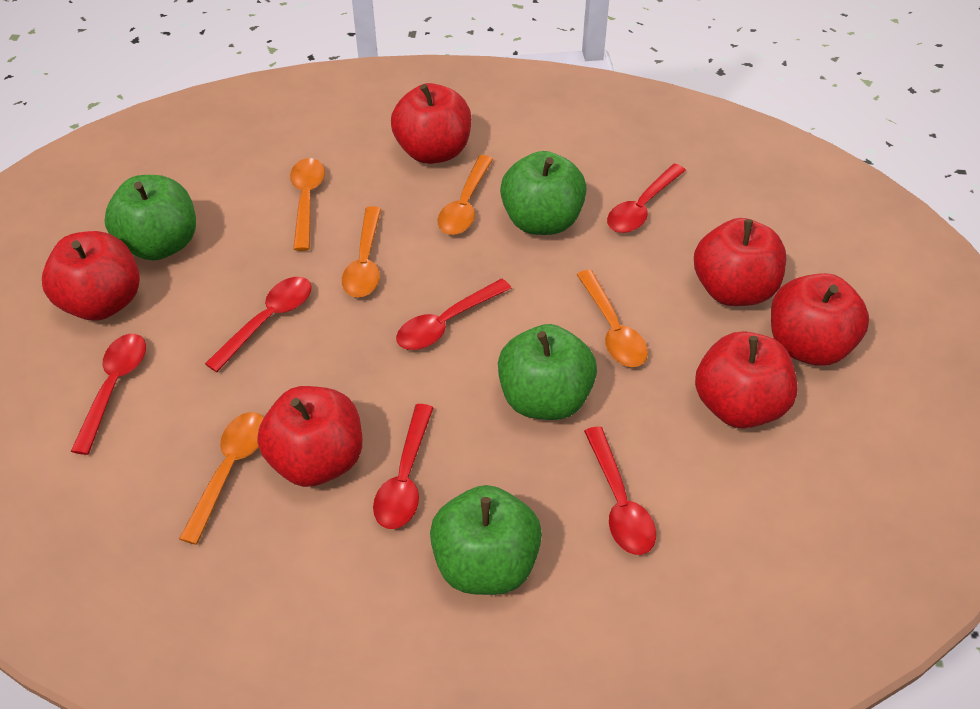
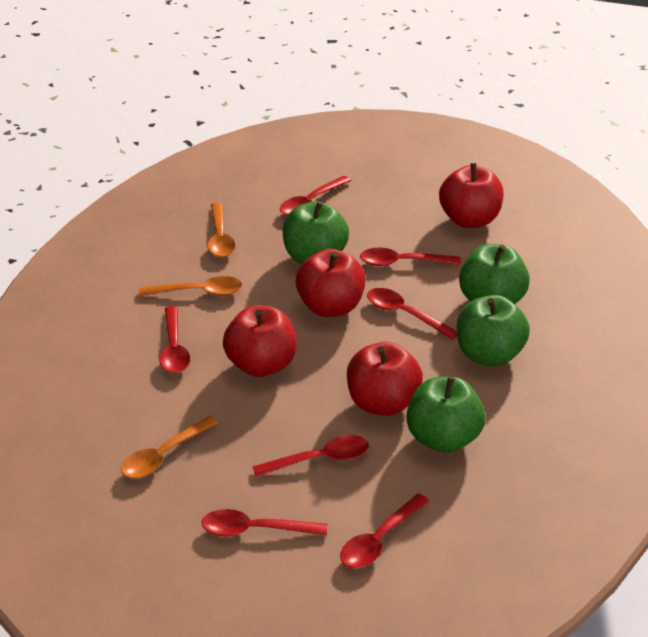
orange spoon: 5 -> 3
red apple: 6 -> 4
red spoon: 6 -> 7

